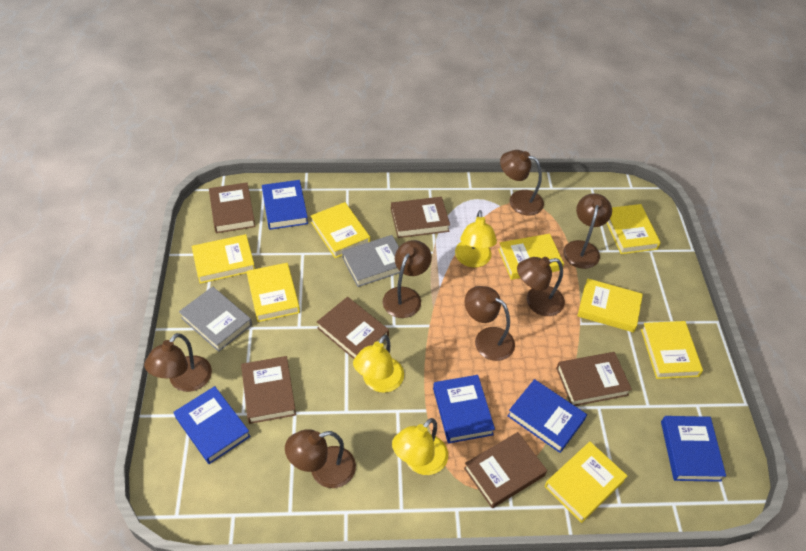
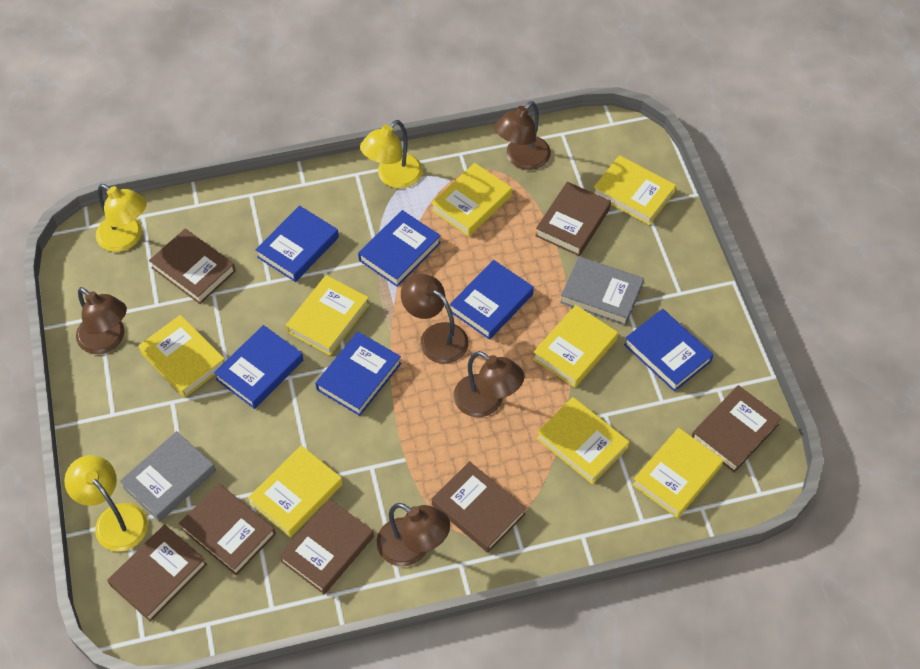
blue book: 5 -> 6
brown book: 6 -> 7
brown lamp: 7 -> 5

